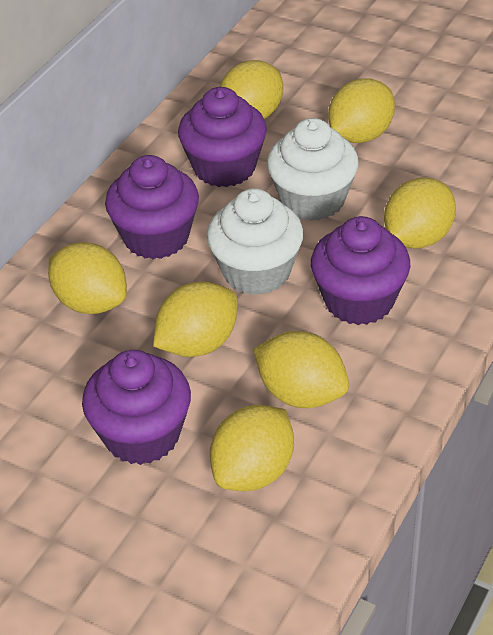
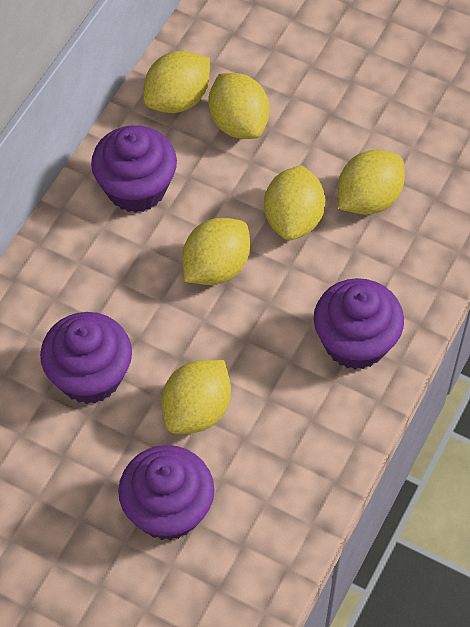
white cupcake: 2 -> 0
yellow lemon: 7 -> 6

